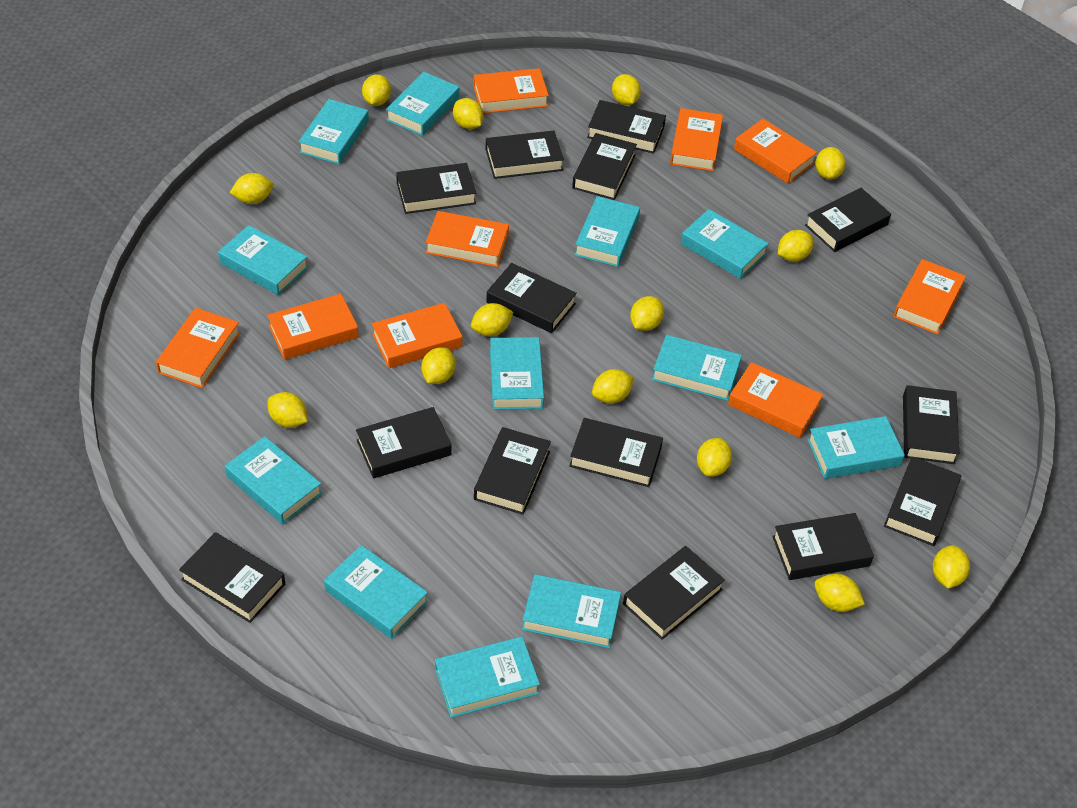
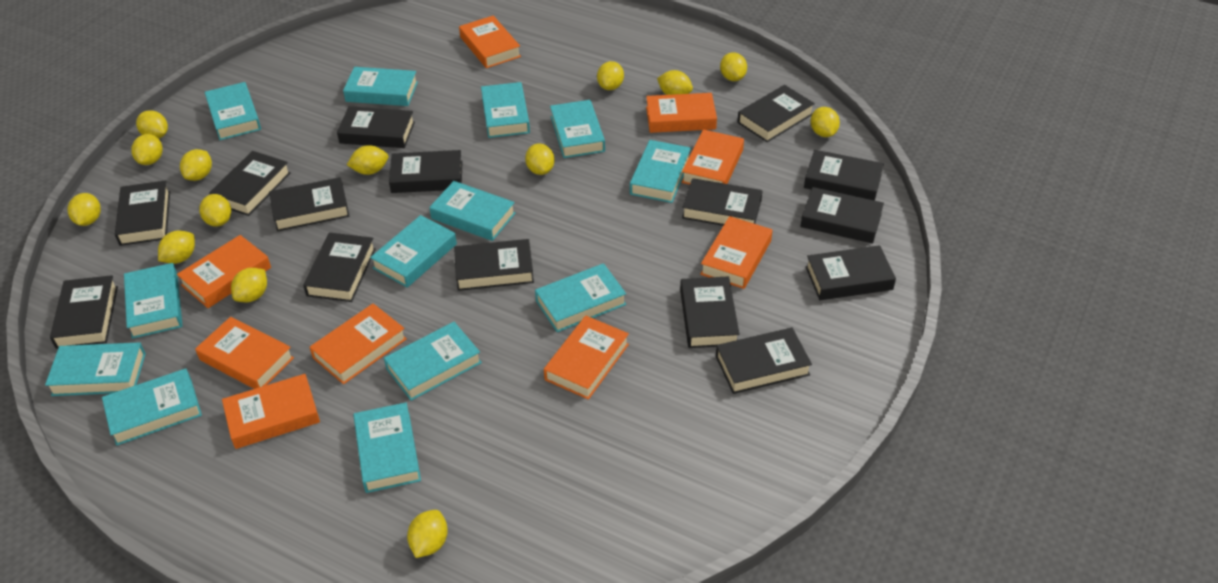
black book: 14 -> 15
turquoise book: 12 -> 13

